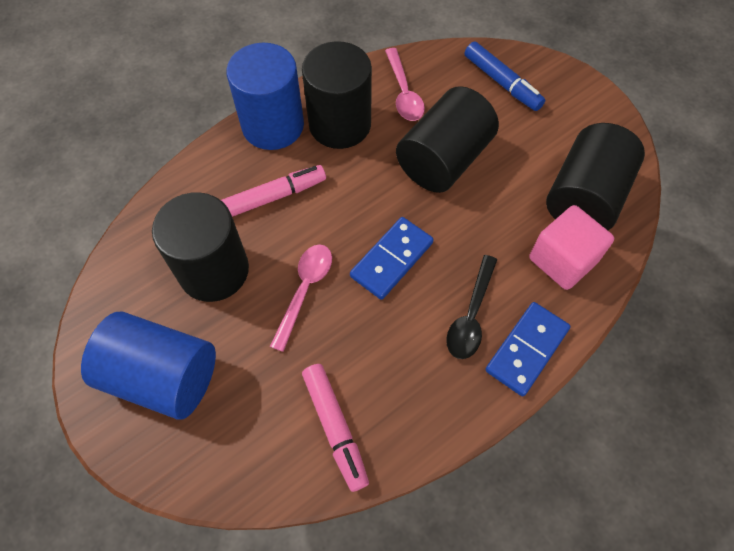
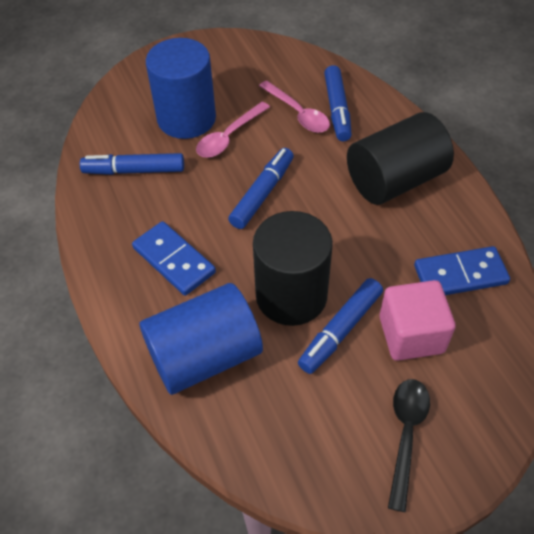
black cylinder: 4 -> 2
blue marker: 1 -> 4
pink marker: 2 -> 0

